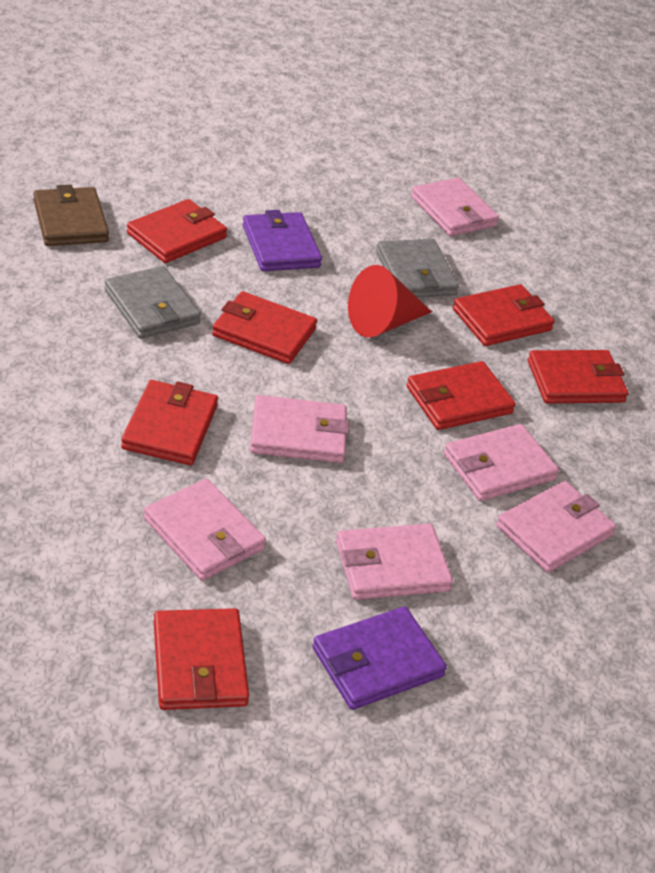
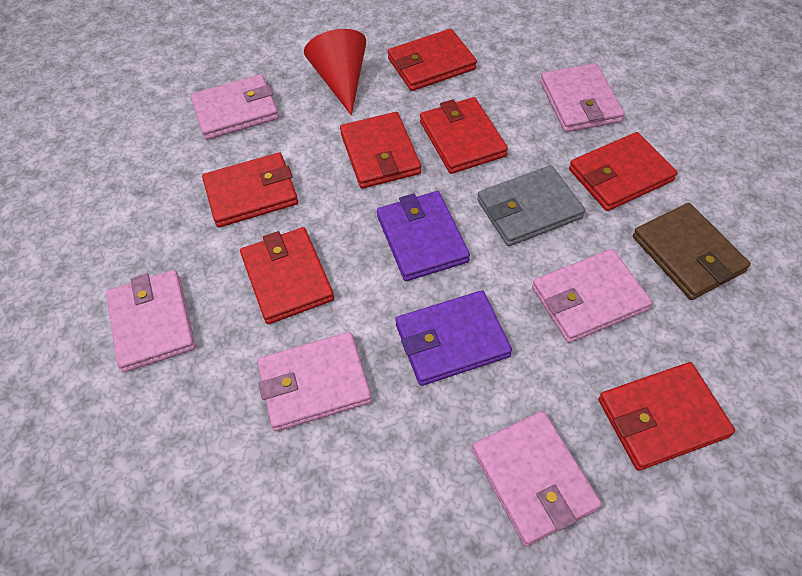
grey wallet: 2 -> 1

